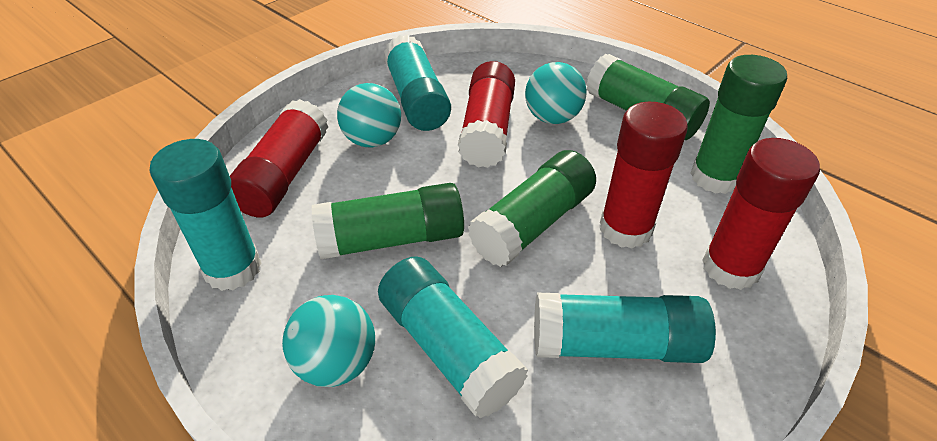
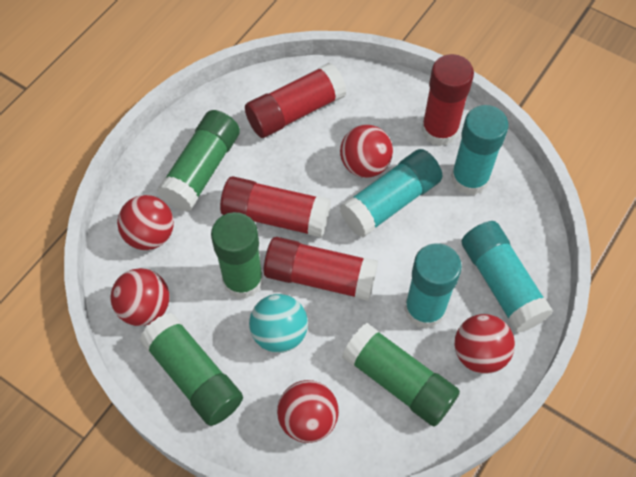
red ball: 0 -> 5
turquoise ball: 3 -> 1

